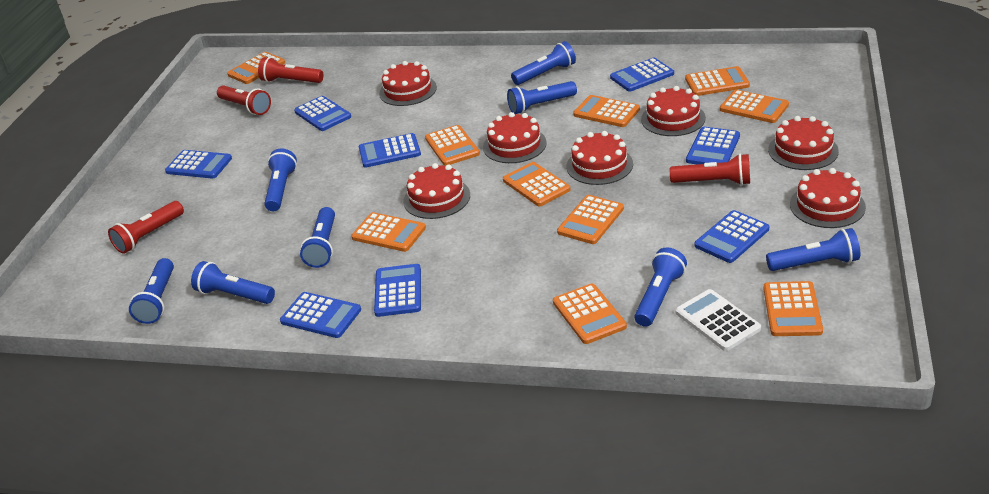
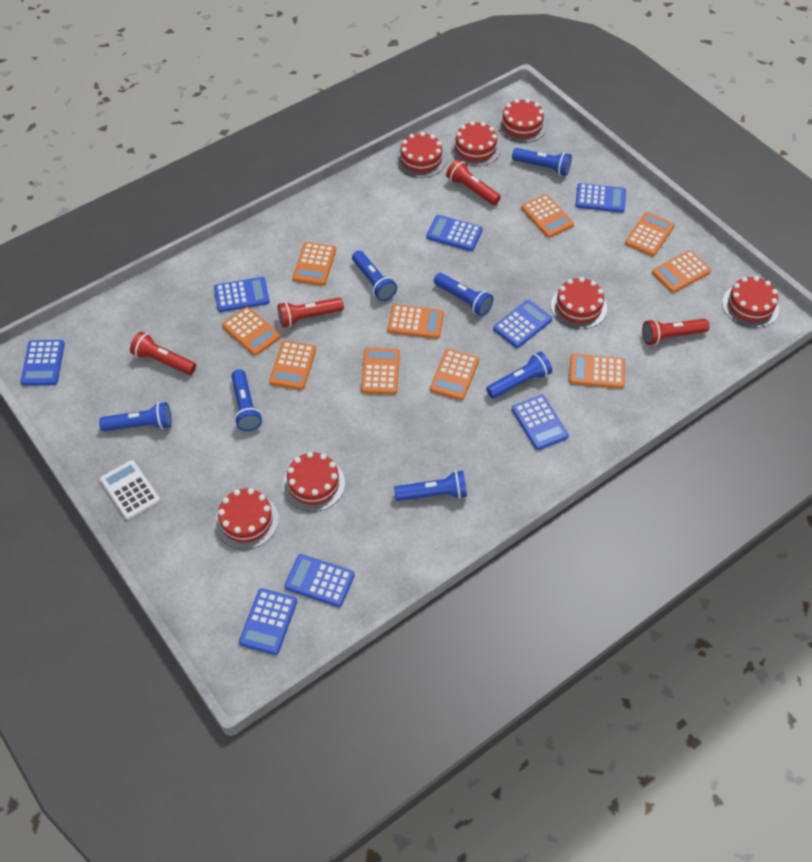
blue flashlight: 8 -> 7

